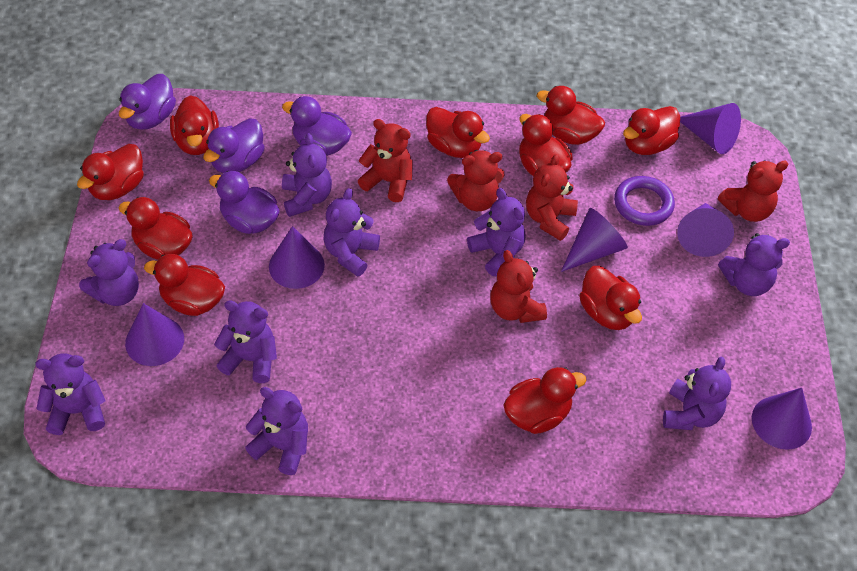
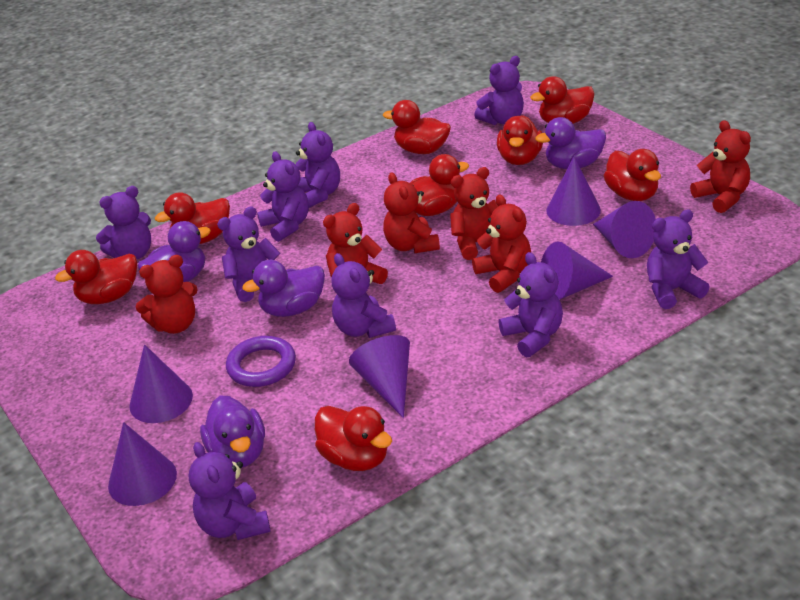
red duck: 10 -> 8
red teddy bear: 5 -> 6

